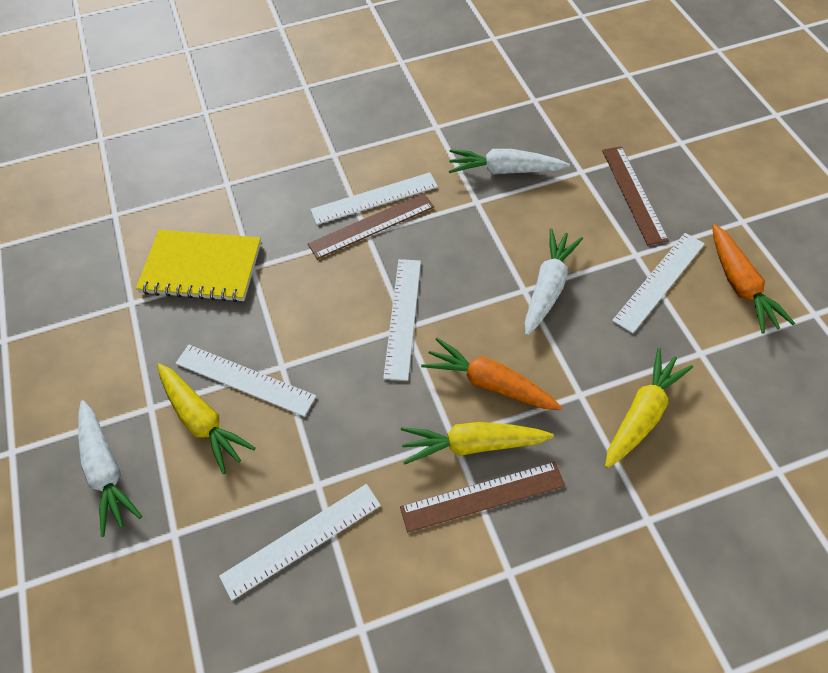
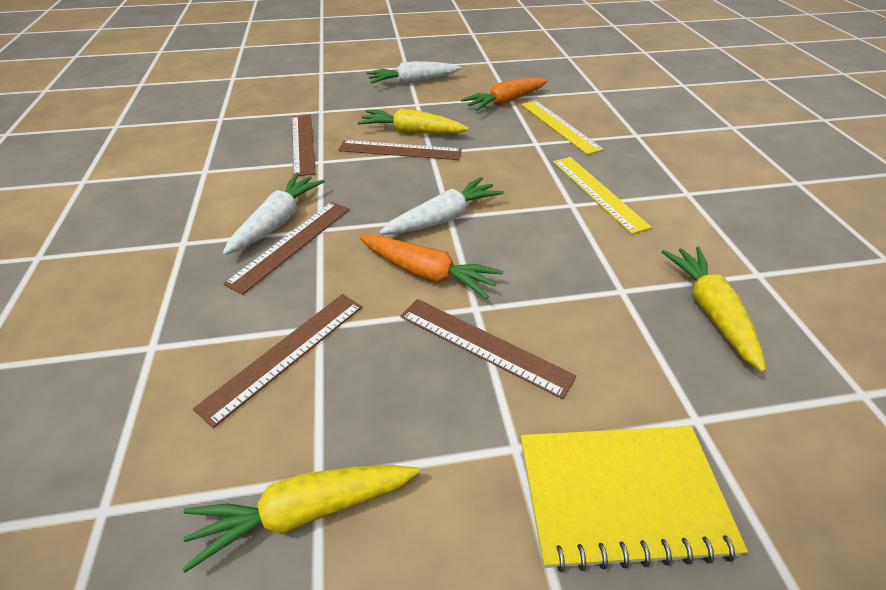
brown ruler: 3 -> 5
white ruler: 5 -> 0
yellow ruler: 0 -> 2

